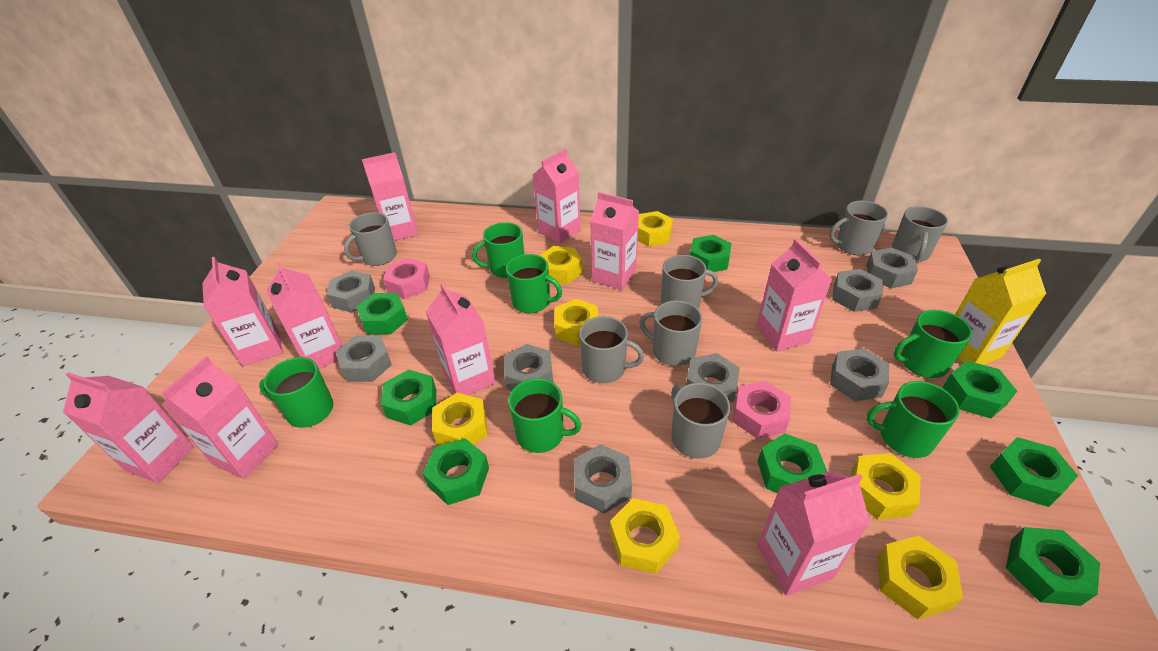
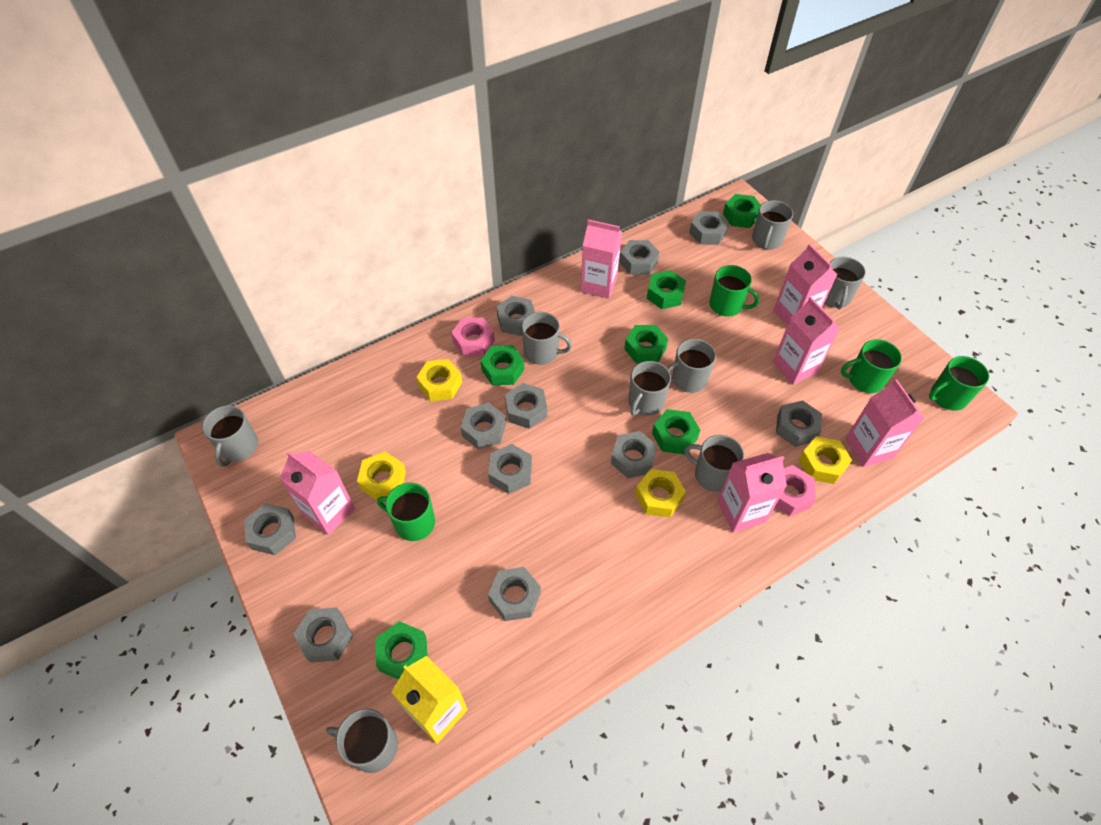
green mug: 6 -> 4
green nut: 8 -> 6
grey mug: 7 -> 8
grey nut: 8 -> 11
pink carton: 10 -> 6
yellow nut: 7 -> 4

